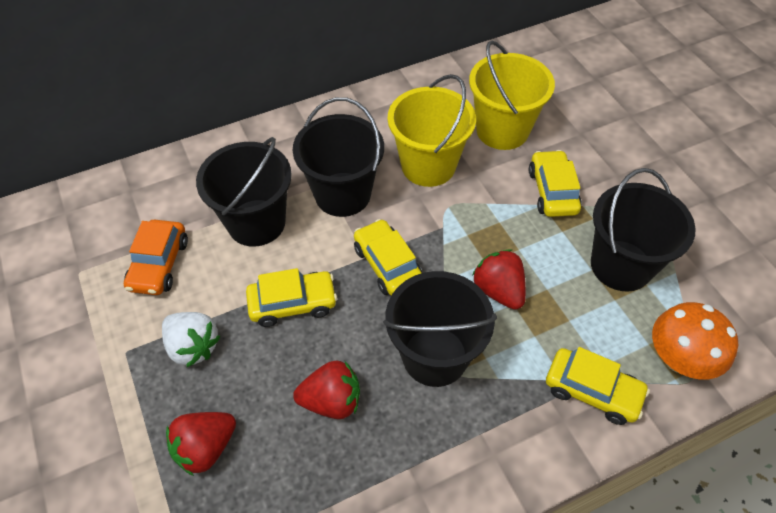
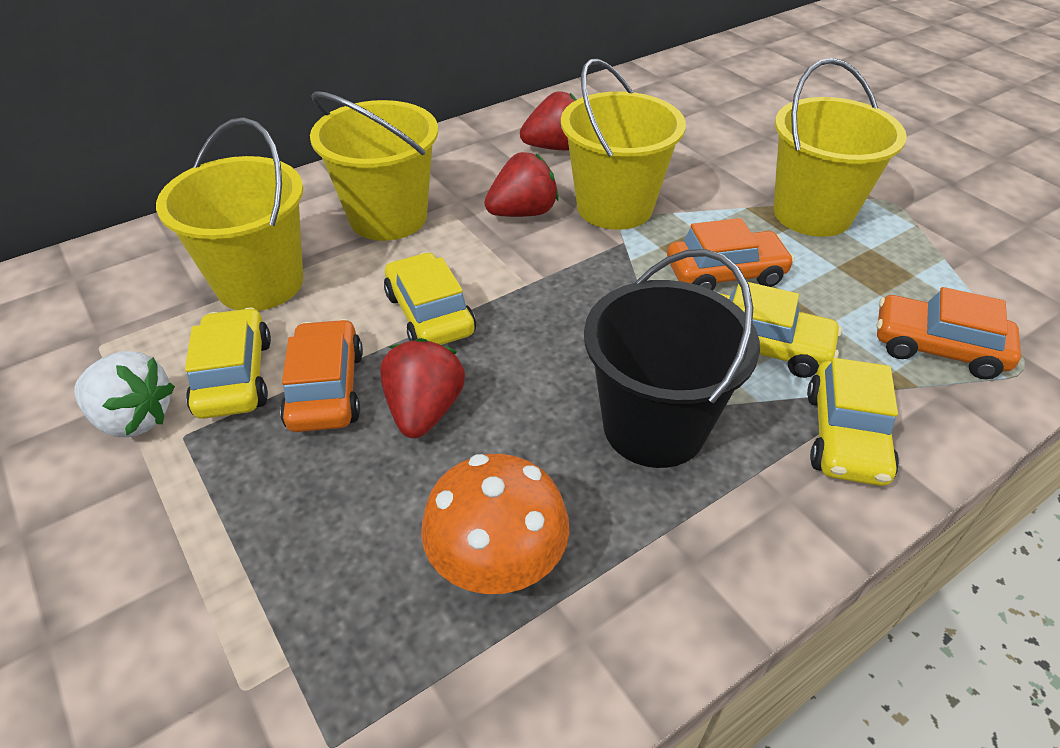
black bucket: 4 -> 1
orange car: 1 -> 3
yellow bucket: 2 -> 4

